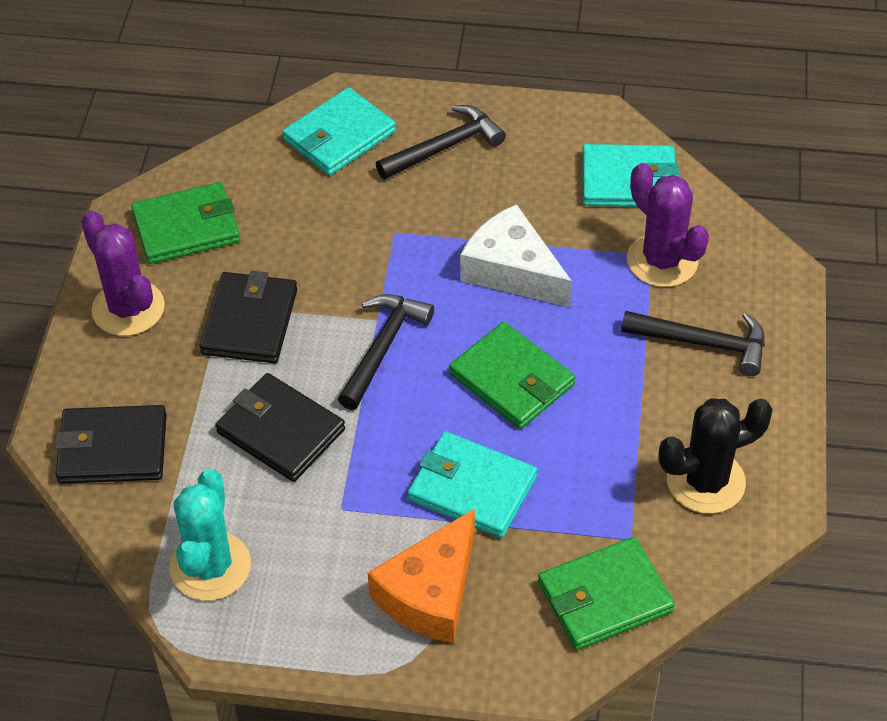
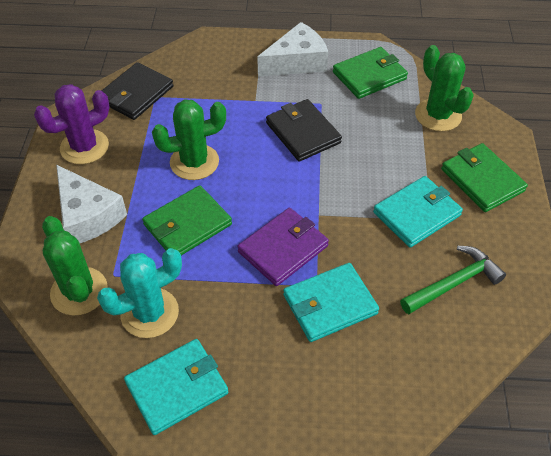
black cactus: 1 -> 0
black hammer: 3 -> 0
black wallet: 3 -> 2
green cactus: 0 -> 3
green hammer: 0 -> 1
orange cheese: 1 -> 0
purple cactus: 2 -> 1
purple wallet: 0 -> 1
white cheese: 1 -> 2

